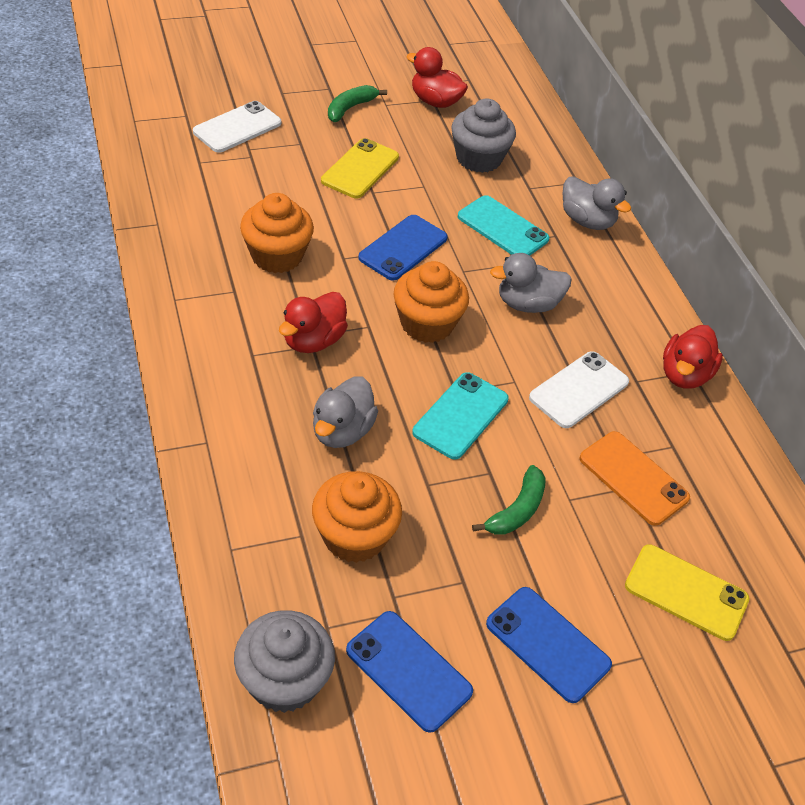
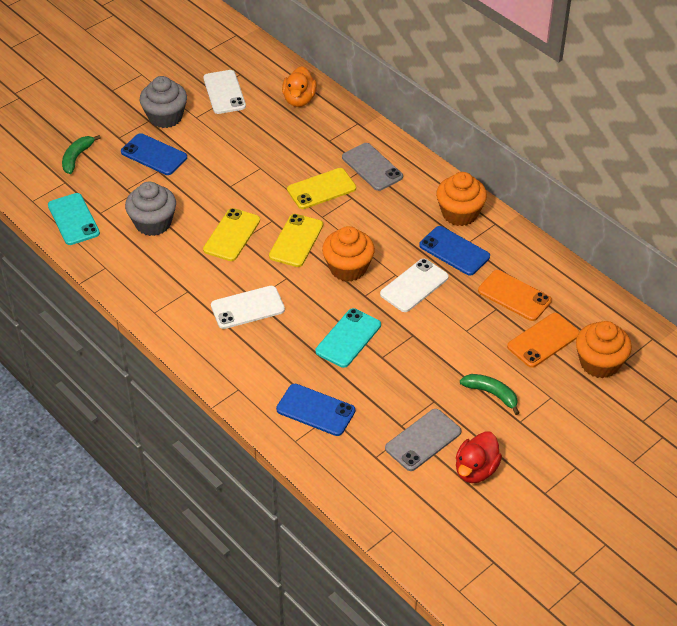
grey duck: 3 -> 0
grey phone: 0 -> 2
orange duck: 0 -> 1
orange phone: 1 -> 2
red duck: 3 -> 1
white phone: 2 -> 3
yellow phone: 2 -> 3

